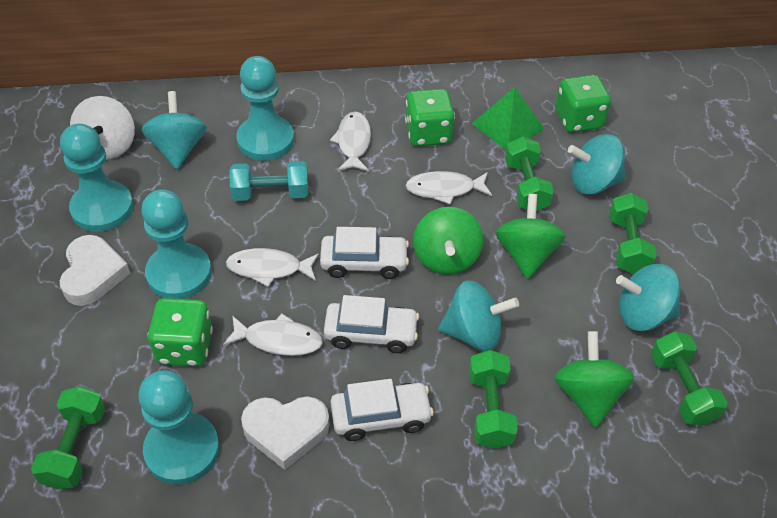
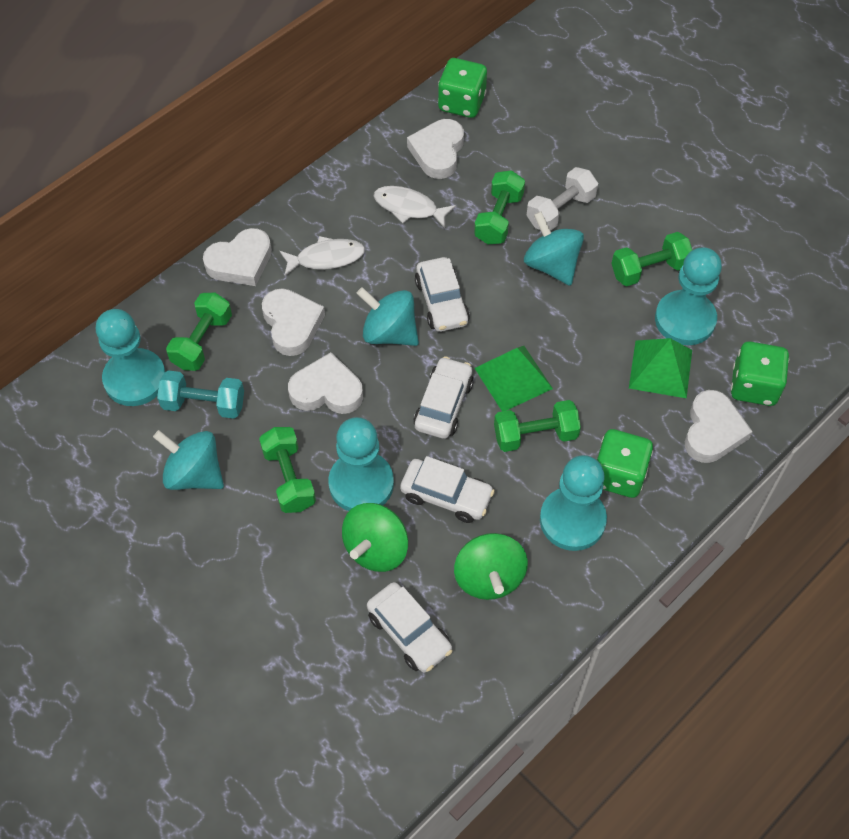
green pyramid: 1 -> 2
green spinning top: 3 -> 2
turquoise spinning top: 4 -> 3
white car: 3 -> 4
white dumbbell: 0 -> 1
white fish: 4 -> 2
white heart: 2 -> 5
white spinning top: 1 -> 0

